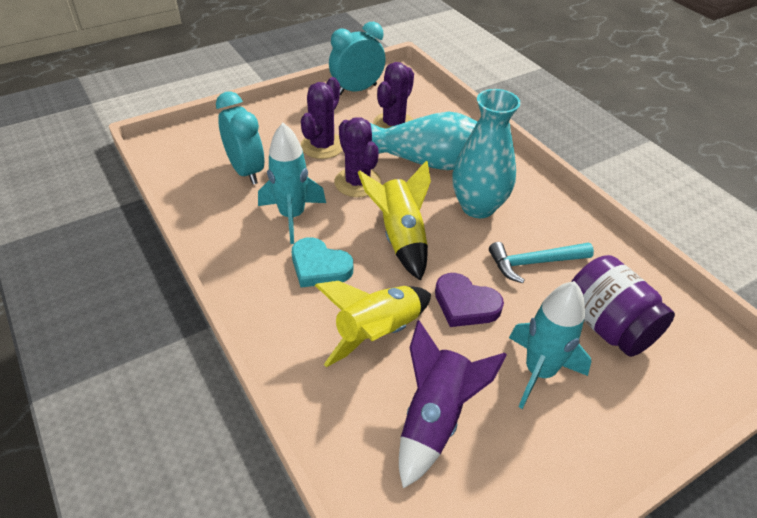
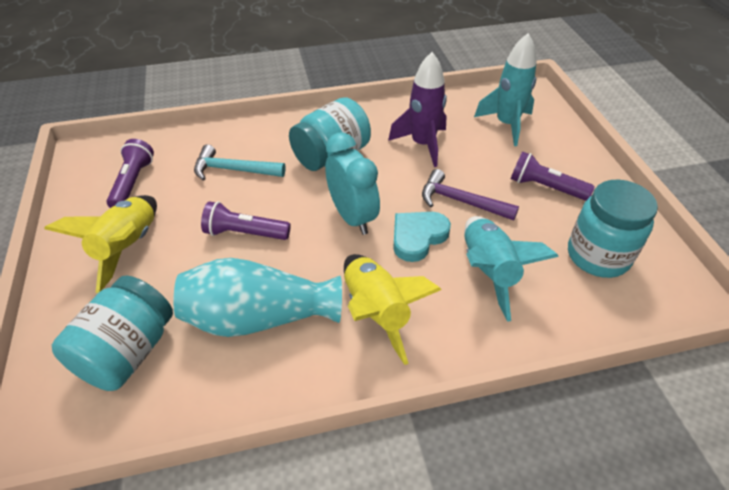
purple cactus: 3 -> 0
purple flashlight: 0 -> 3
purple hammer: 0 -> 1
purple heart: 1 -> 0
purple jar: 1 -> 0
turquoise clock: 2 -> 1
turquoise jar: 0 -> 3
turquoise vase: 2 -> 1

